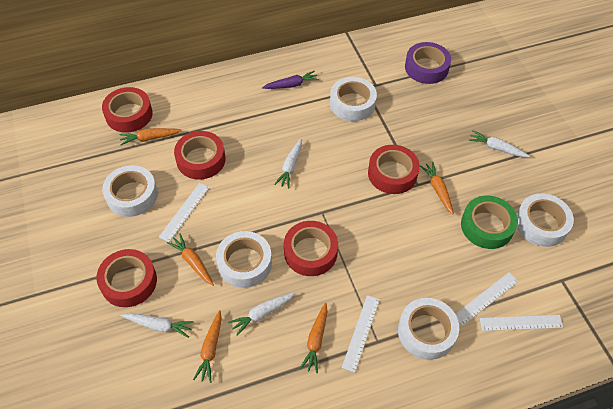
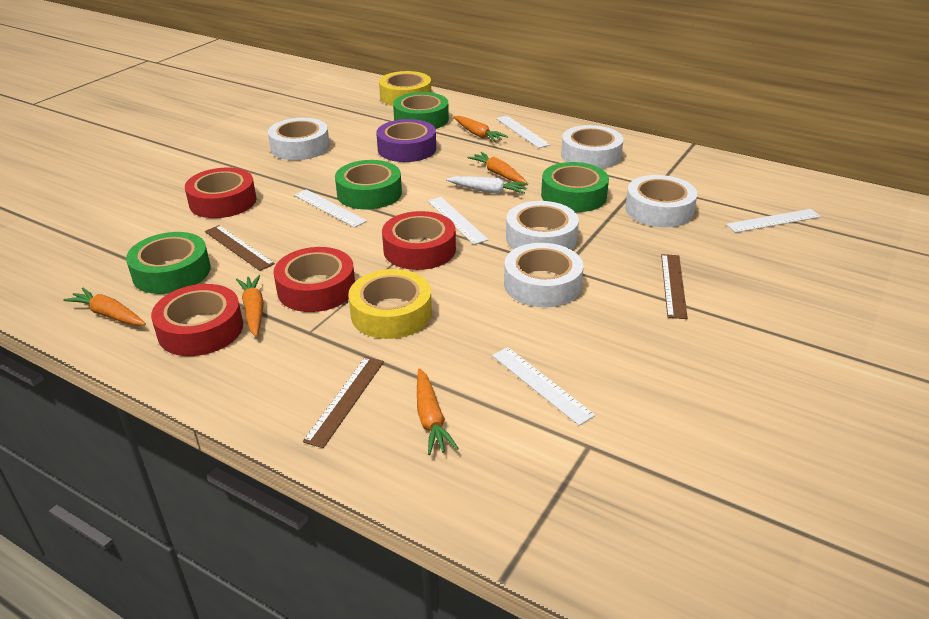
brown ruler: 0 -> 3
green tape: 1 -> 4
purple carrot: 1 -> 0
red tape: 5 -> 4
white carrot: 4 -> 1
white ruler: 4 -> 5
yellow tape: 0 -> 2

